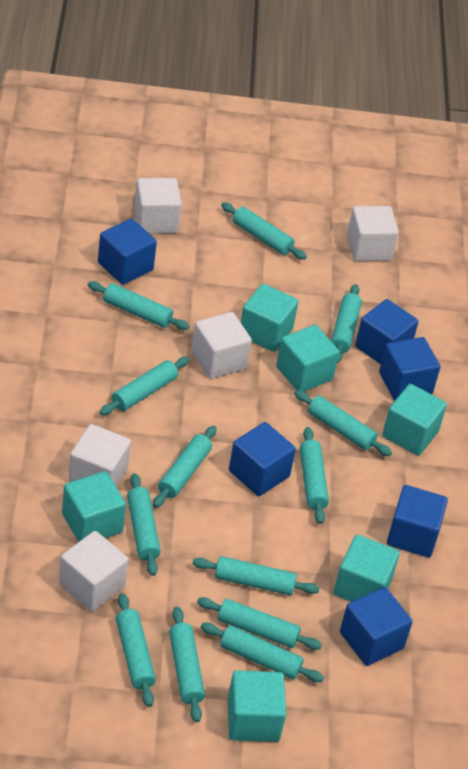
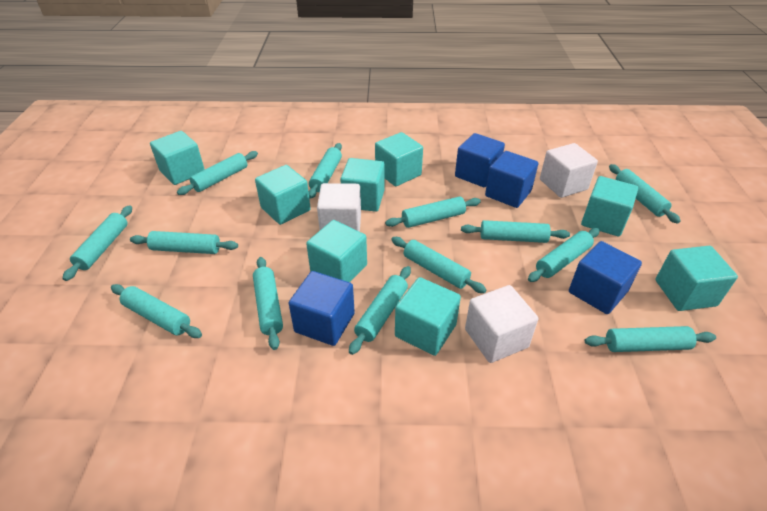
blue cube: 6 -> 4
turquoise cube: 6 -> 8
white cube: 5 -> 3

